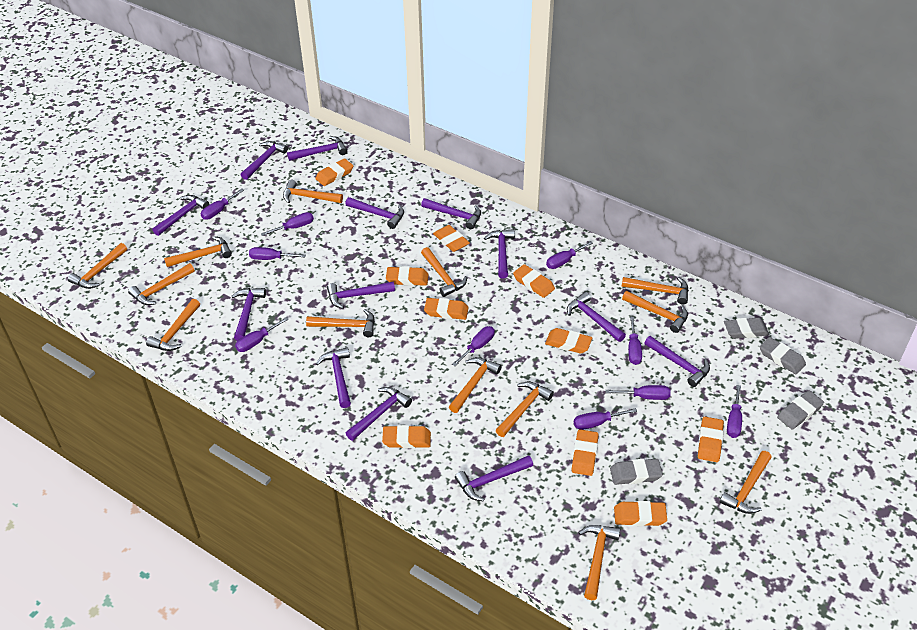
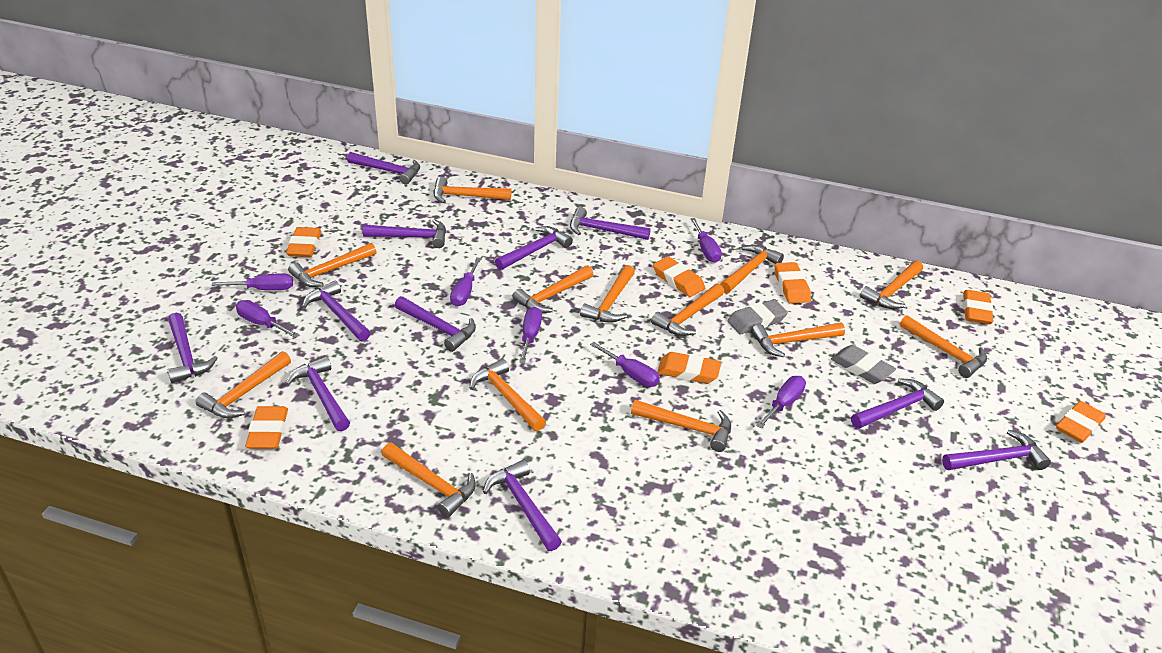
grey eraser: 4 -> 2
orange eraser: 10 -> 7
purple hammer: 13 -> 11
purple screwdriver: 10 -> 7

